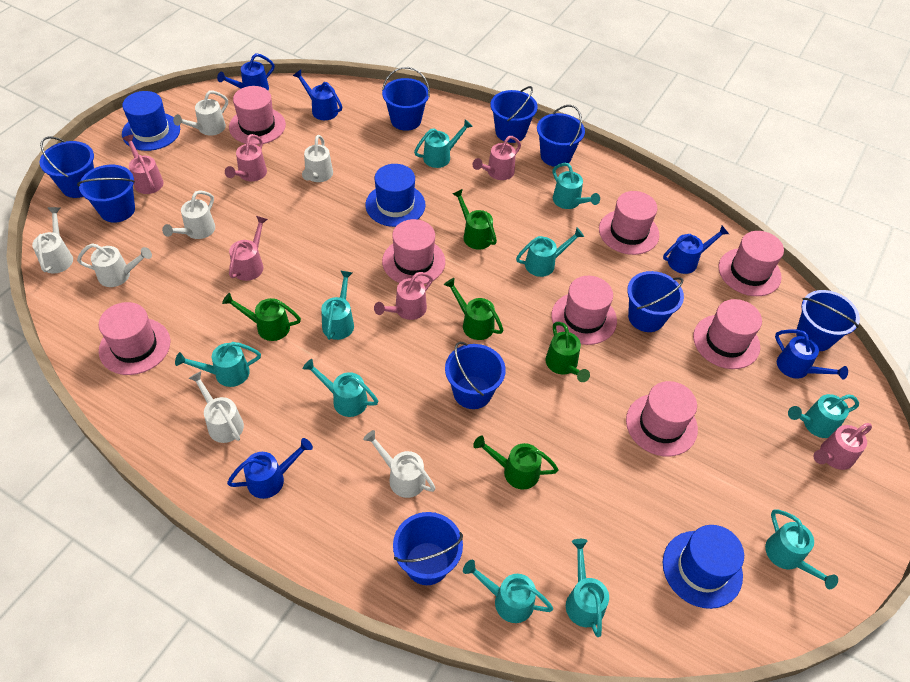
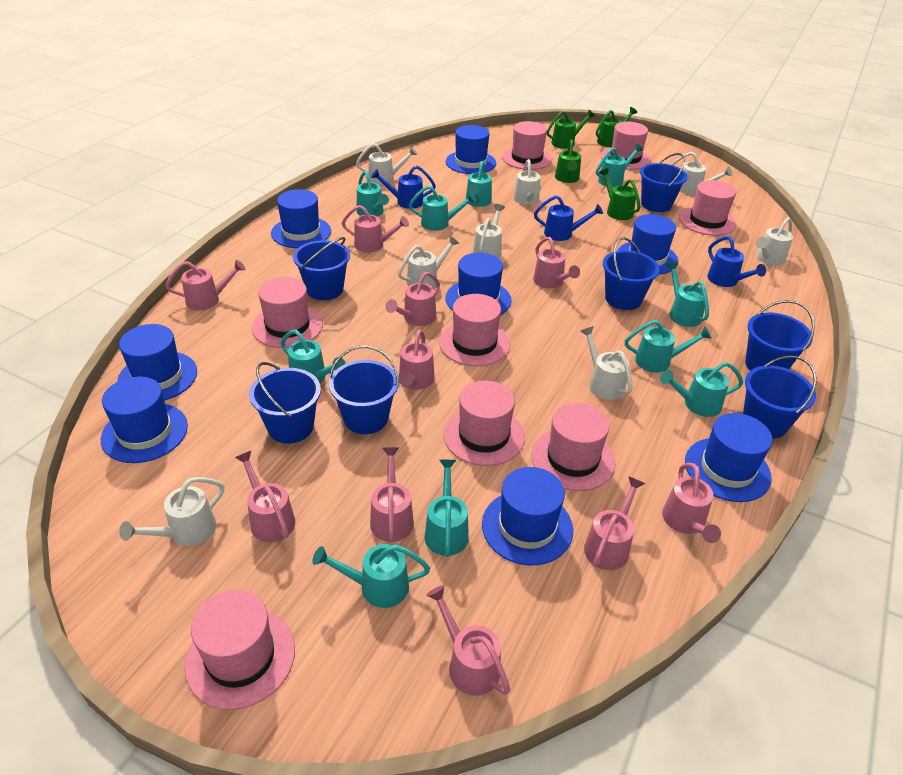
blue bucket: 9 -> 7
blue hat: 3 -> 8
blue watering can: 5 -> 3
green watering can: 5 -> 4
pink watering can: 6 -> 10
white watering can: 7 -> 8

